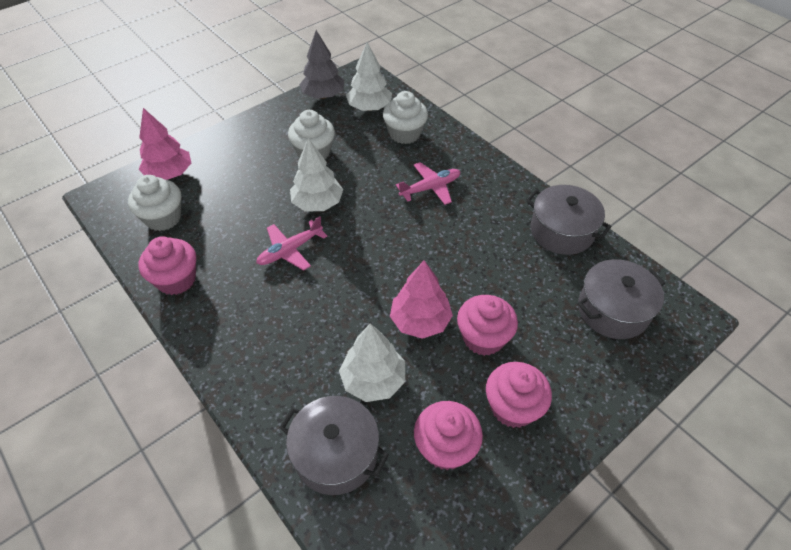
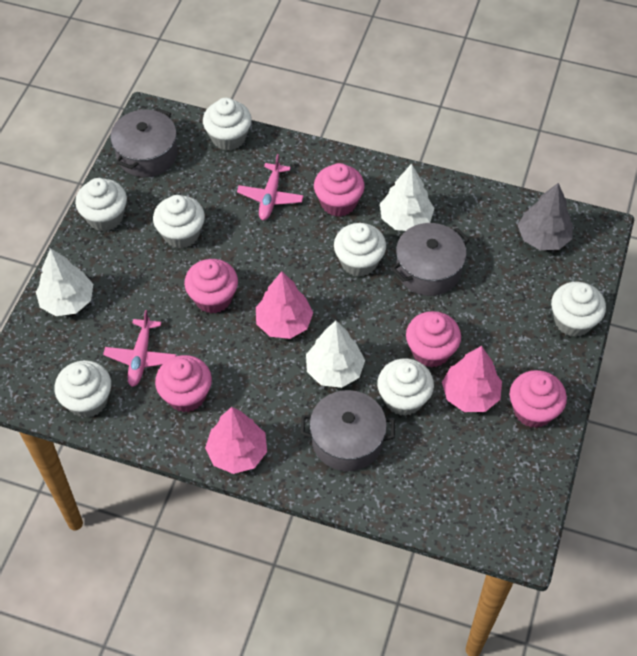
pink cupcake: 4 -> 5
pink tree: 2 -> 3
white cupcake: 3 -> 7

